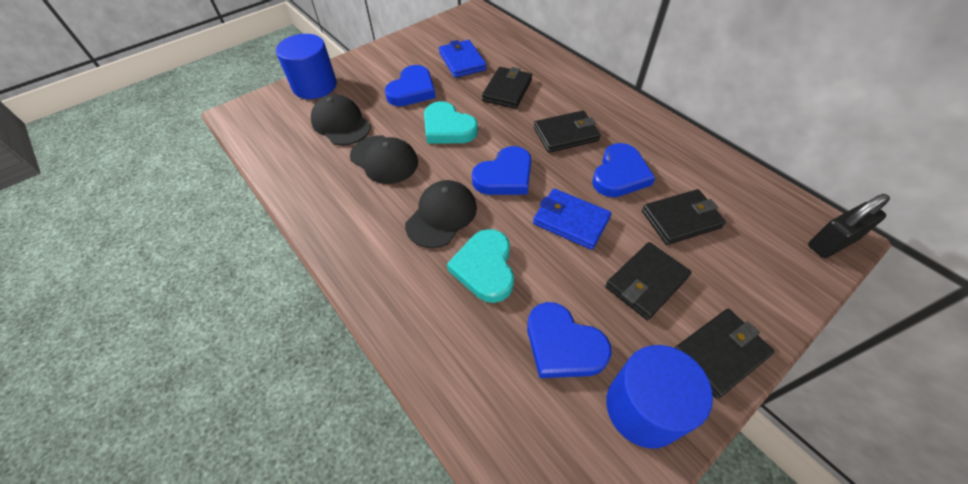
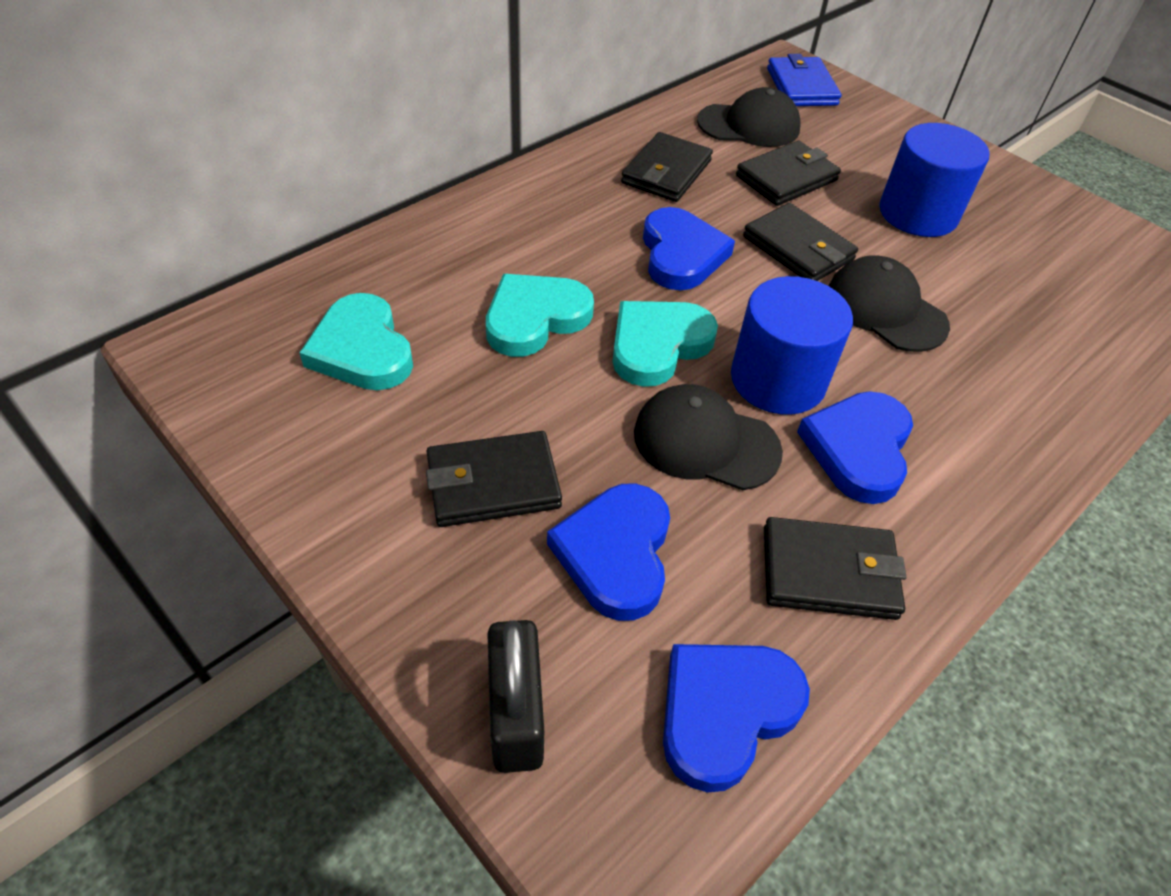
blue wallet: 2 -> 1
turquoise heart: 2 -> 3

